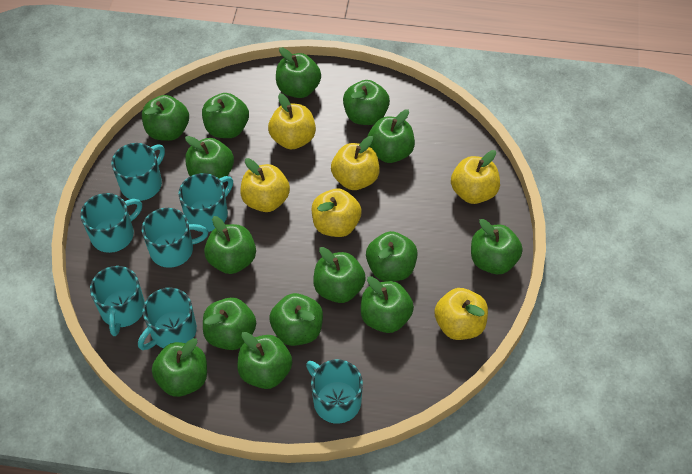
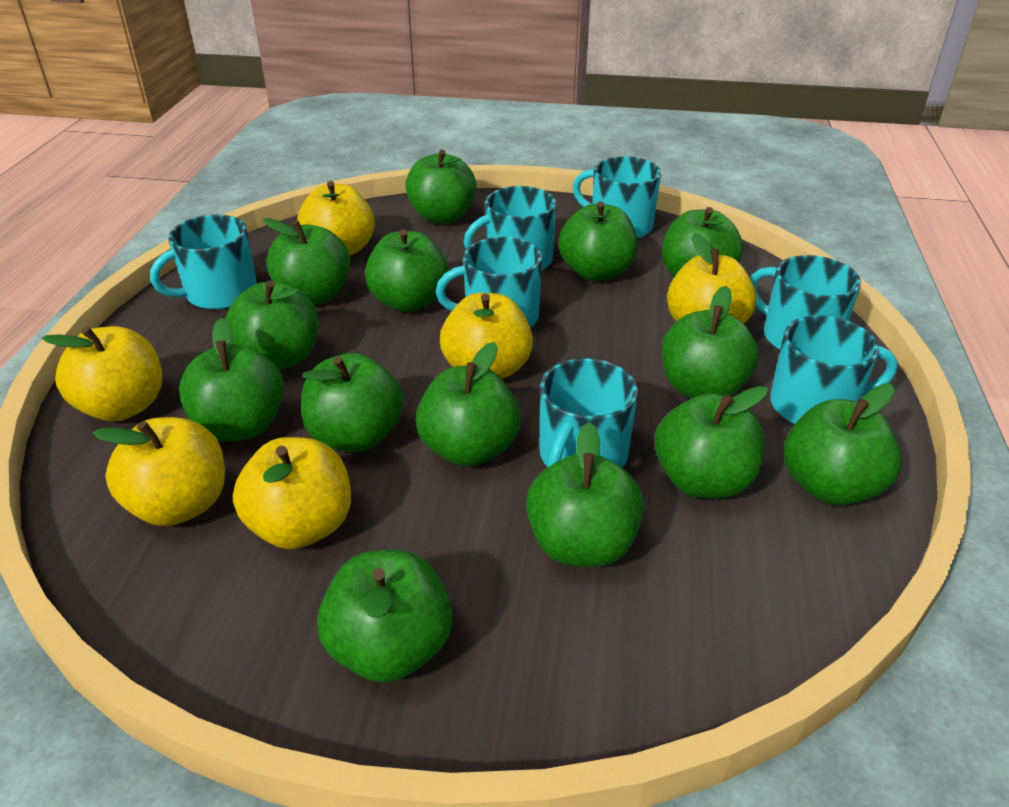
green apple: 15 -> 14

